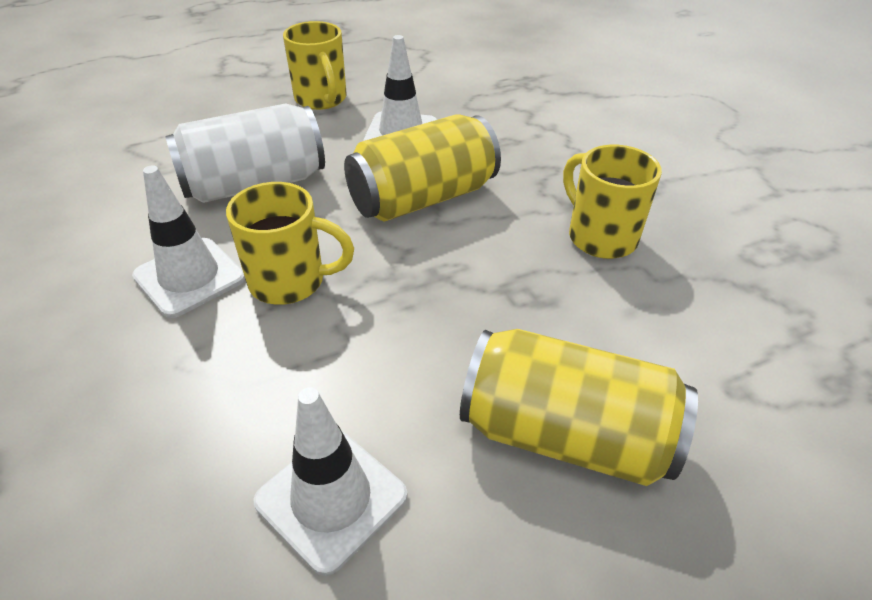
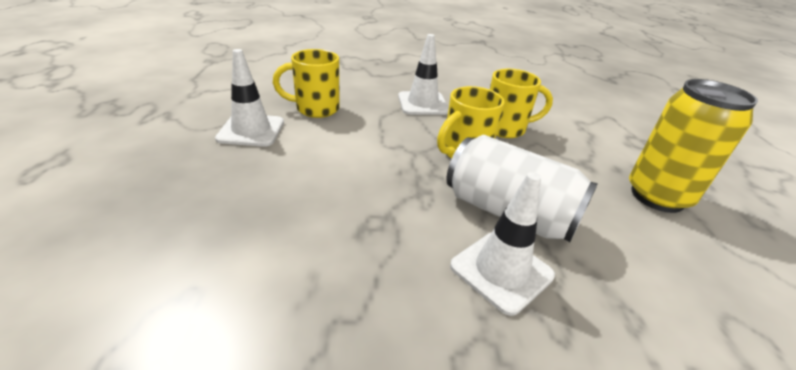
yellow can: 2 -> 1

